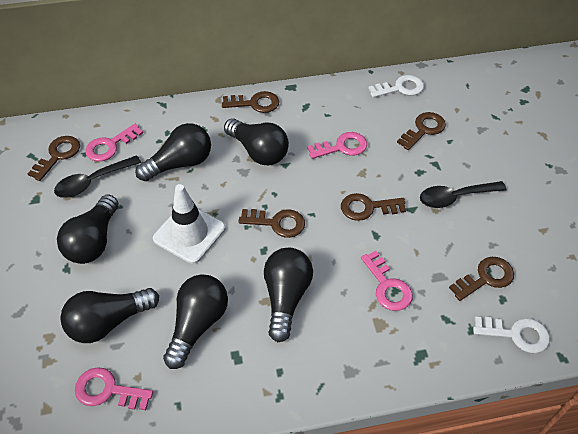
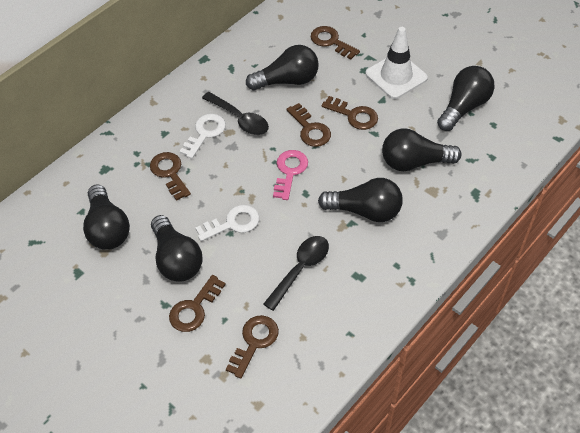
pink key: 4 -> 1

